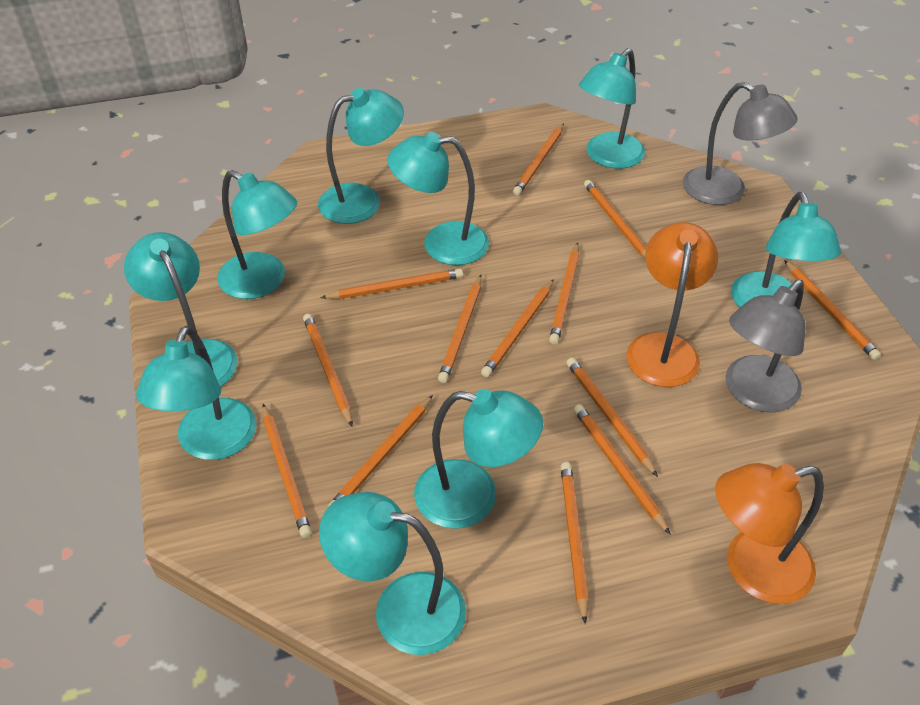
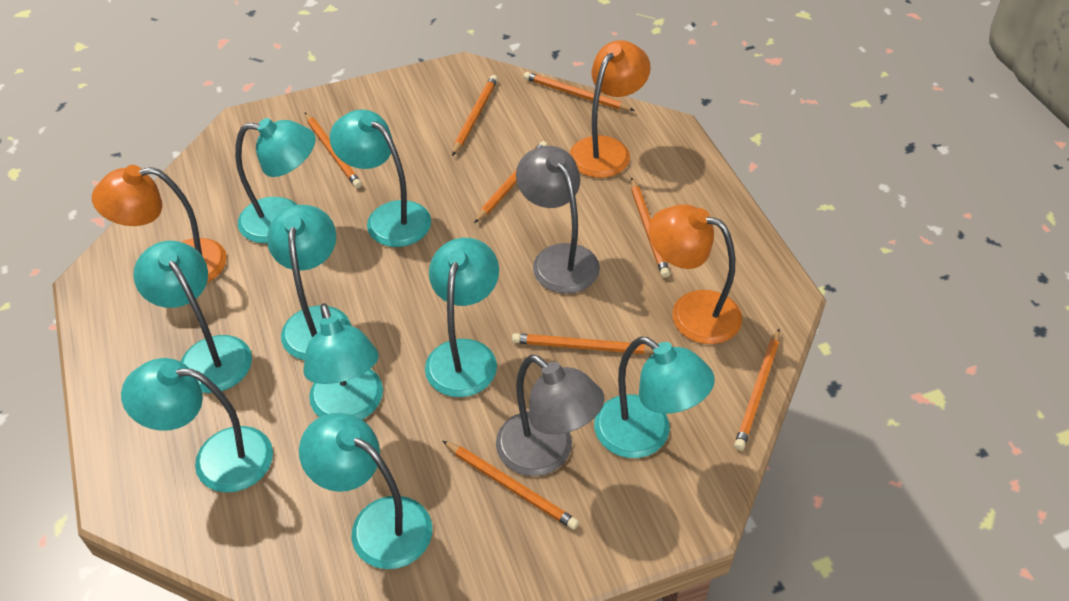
orange lamp: 2 -> 3
orange pencil: 13 -> 8

